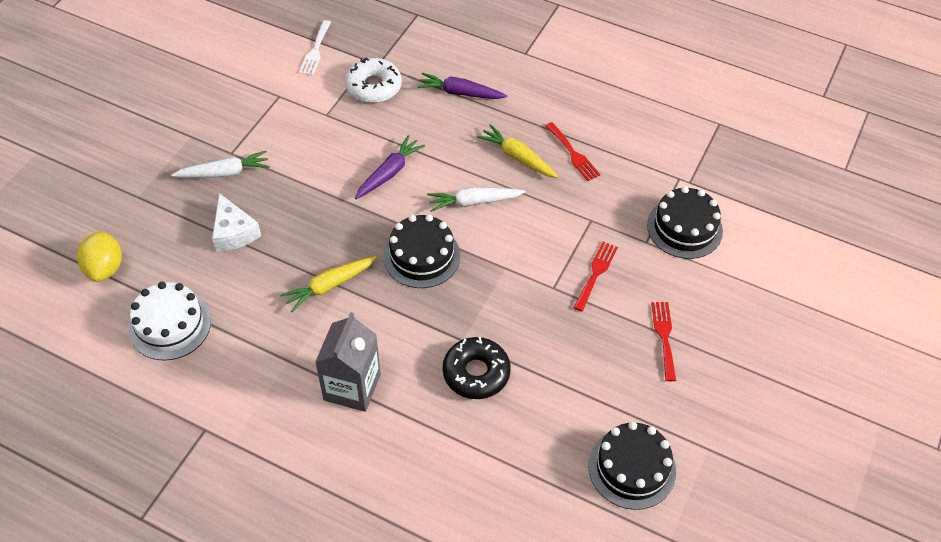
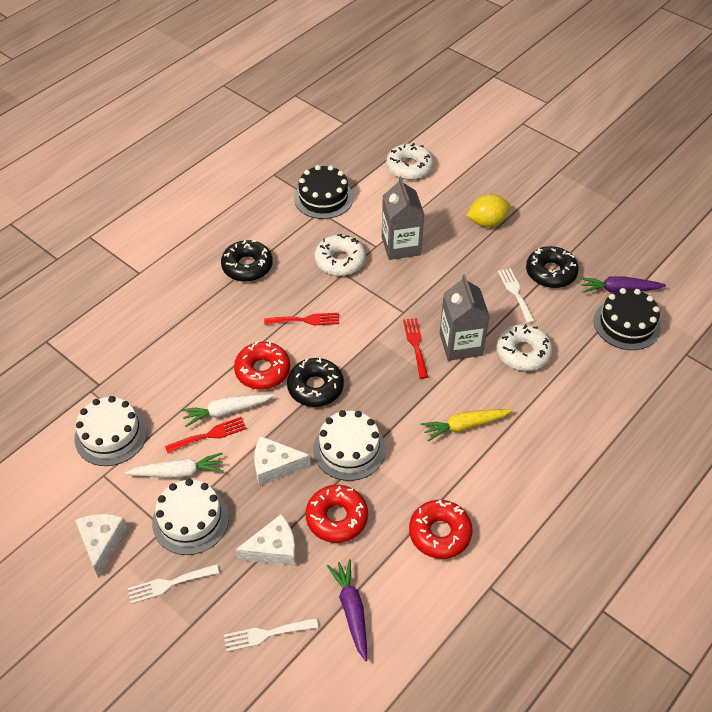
black cake: 3 -> 2
black donut: 1 -> 3
grey carton: 1 -> 2
red donut: 0 -> 3
white cake: 1 -> 3
white cheese: 1 -> 3
white donut: 1 -> 3
white fork: 1 -> 3
yellow carrot: 2 -> 1

